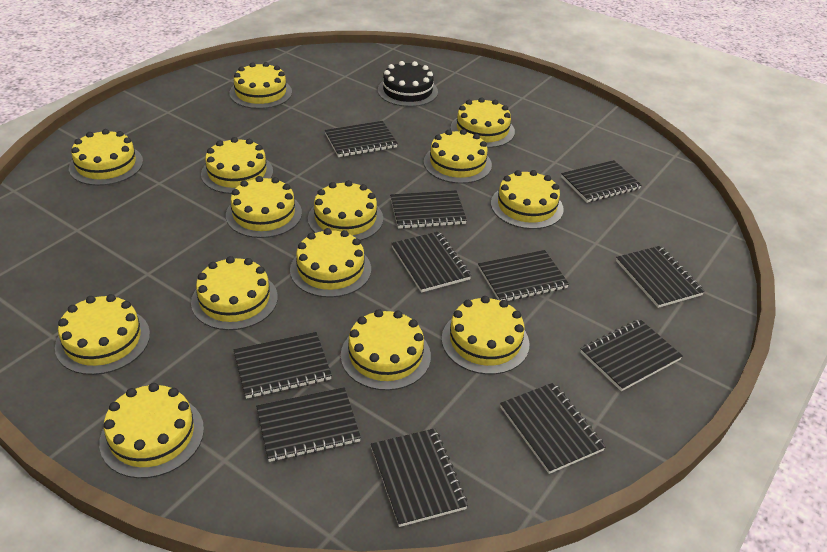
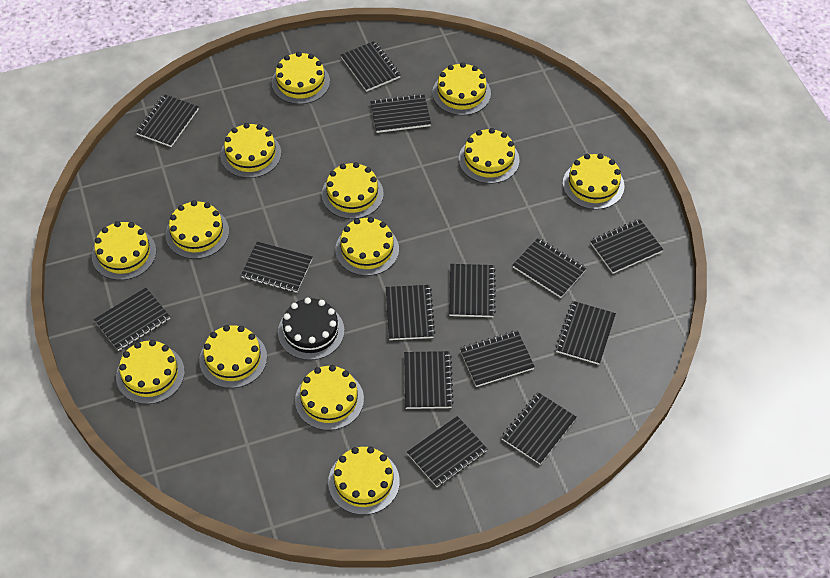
black notebook: 11 -> 14
yellow cake: 14 -> 13

